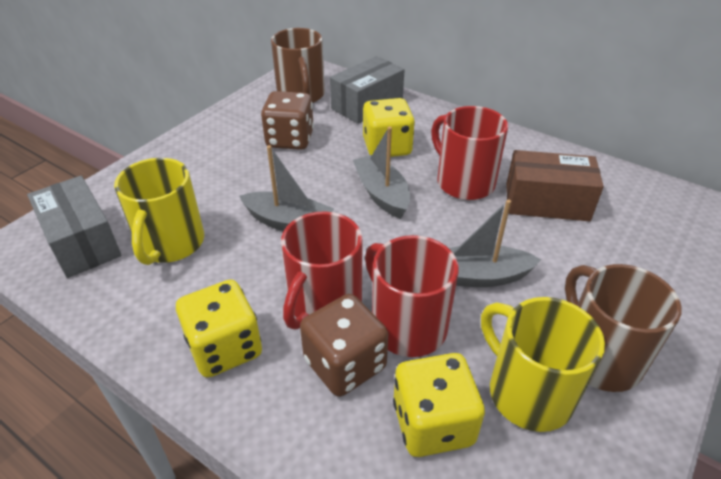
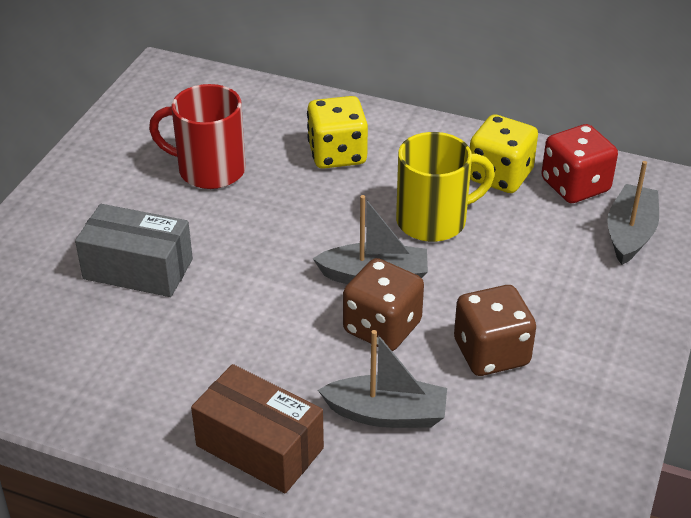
brown mug: 2 -> 0
grey box: 2 -> 1
red dice: 0 -> 1
red mug: 3 -> 1
yellow dice: 3 -> 2
yellow mug: 2 -> 1

